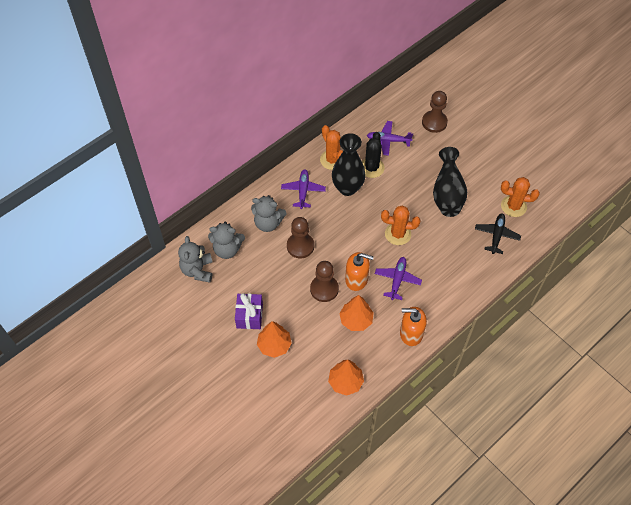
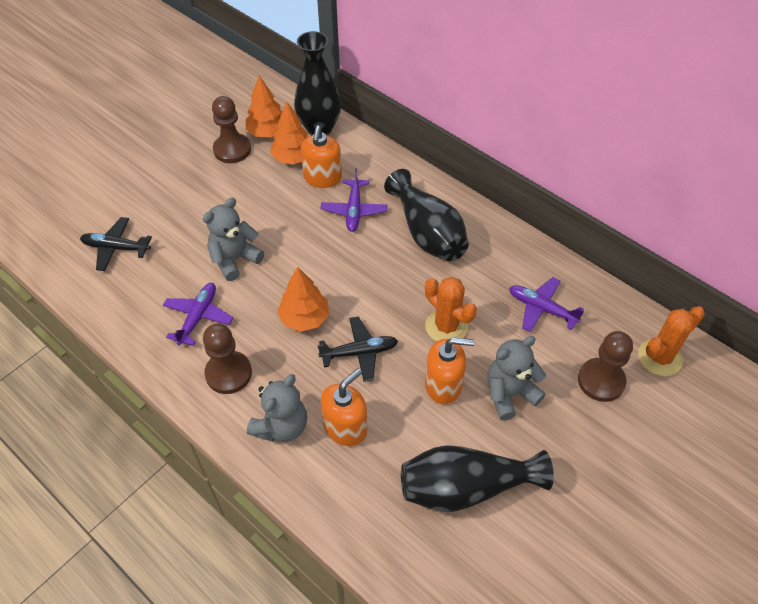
black cactus: 1 -> 0
black plane: 1 -> 2
black vase: 2 -> 3
orange cactus: 3 -> 2
orange soap dispenser: 2 -> 3
purple gift: 1 -> 0

